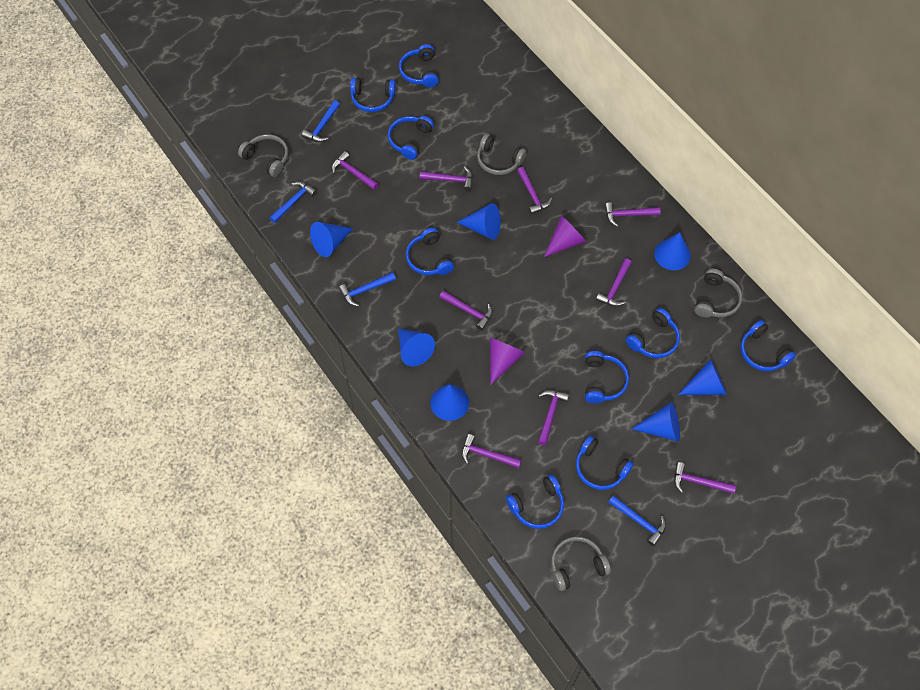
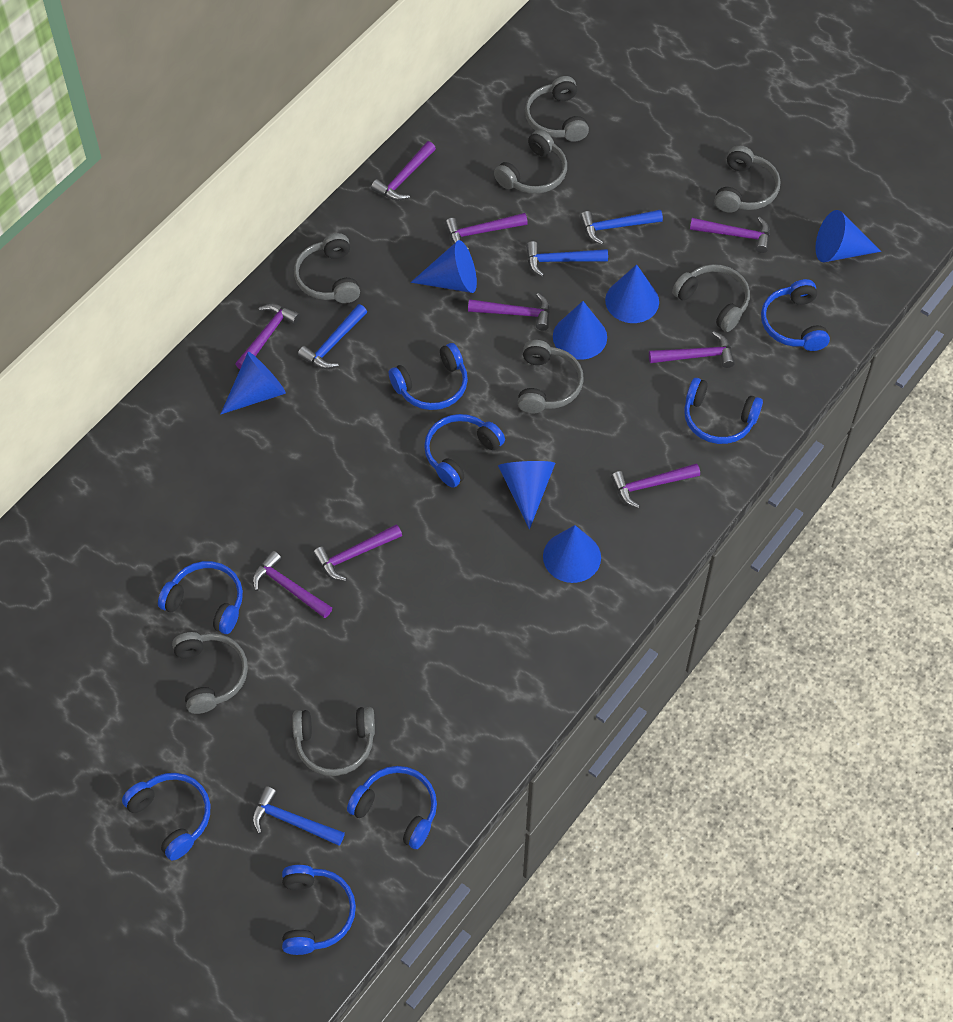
blue headphones: 9 -> 8
grey headphones: 4 -> 8
purple cone: 2 -> 0

